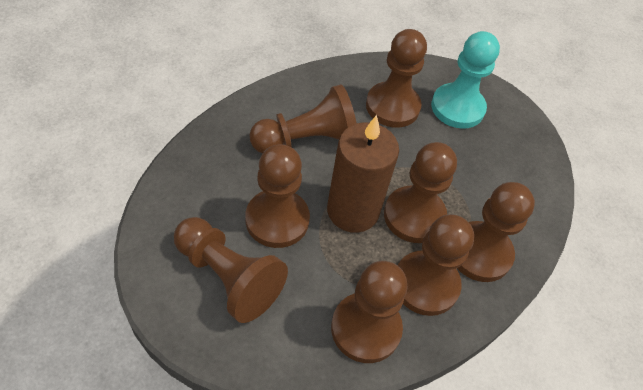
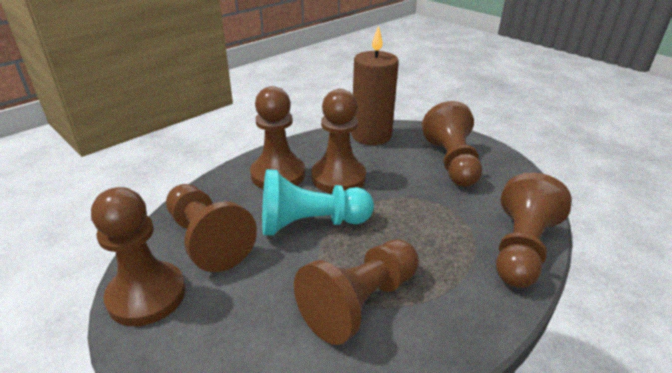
brown pawn: 8 -> 7

